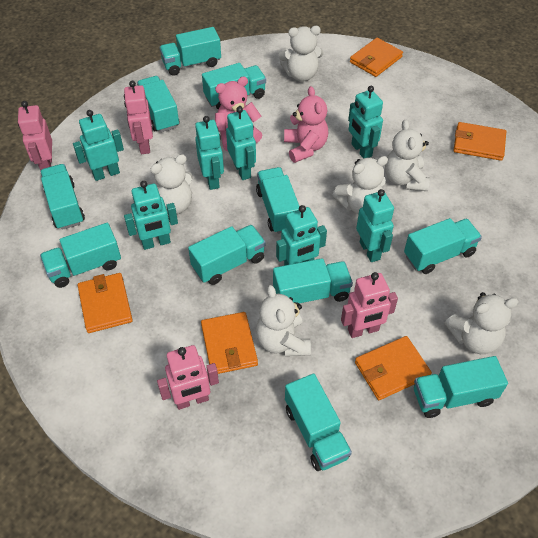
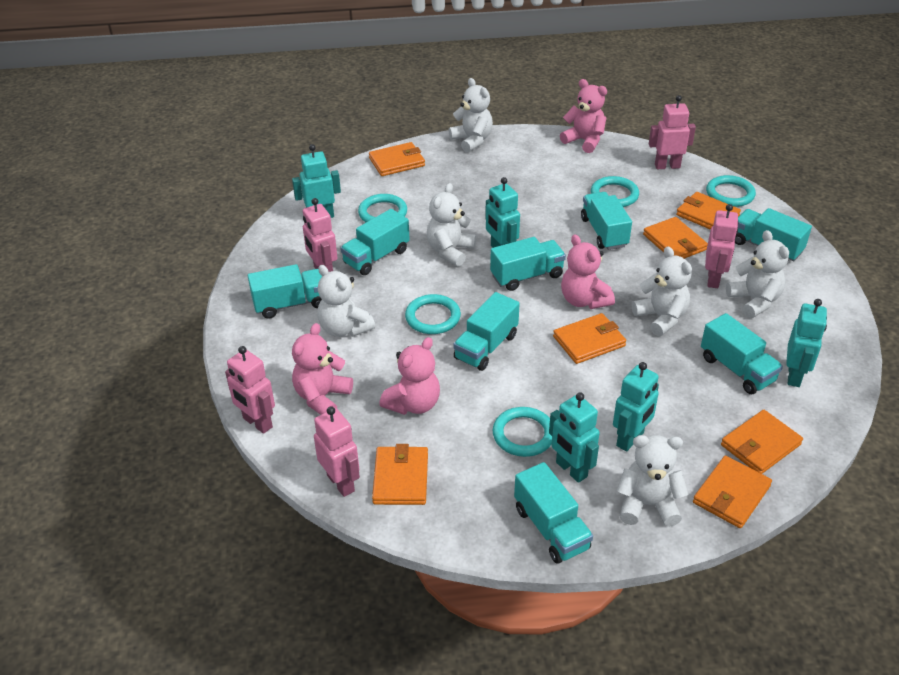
orange wallet: 5 -> 7
pink robot: 4 -> 5
pink teddy bear: 2 -> 4
turquoise ring: 0 -> 5
turquoise robot: 7 -> 5
turquoise truck: 11 -> 8

